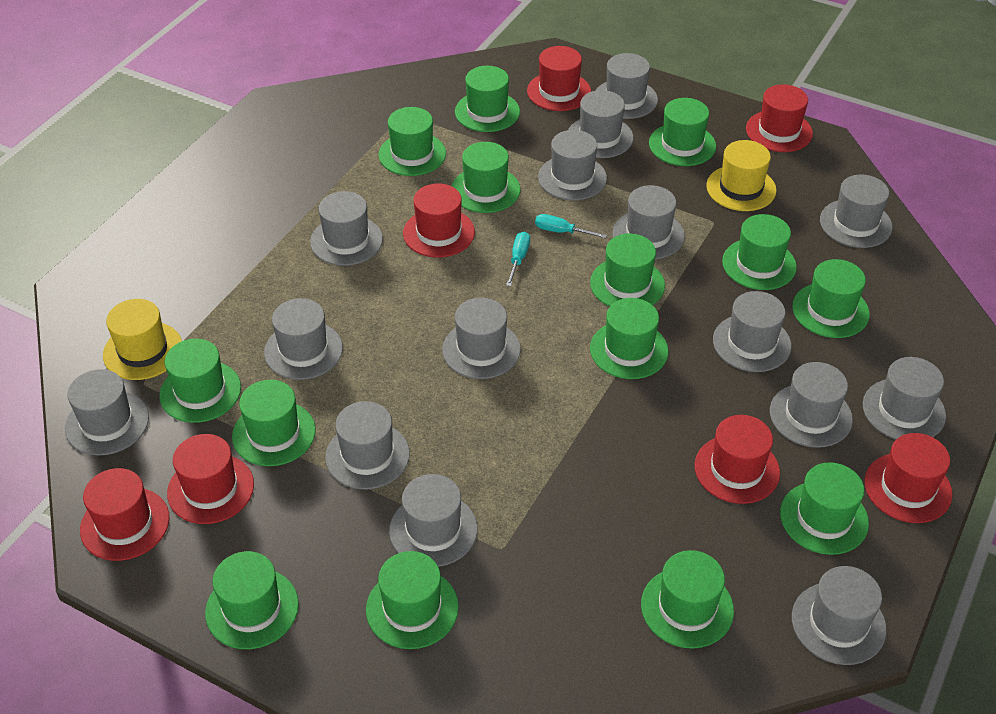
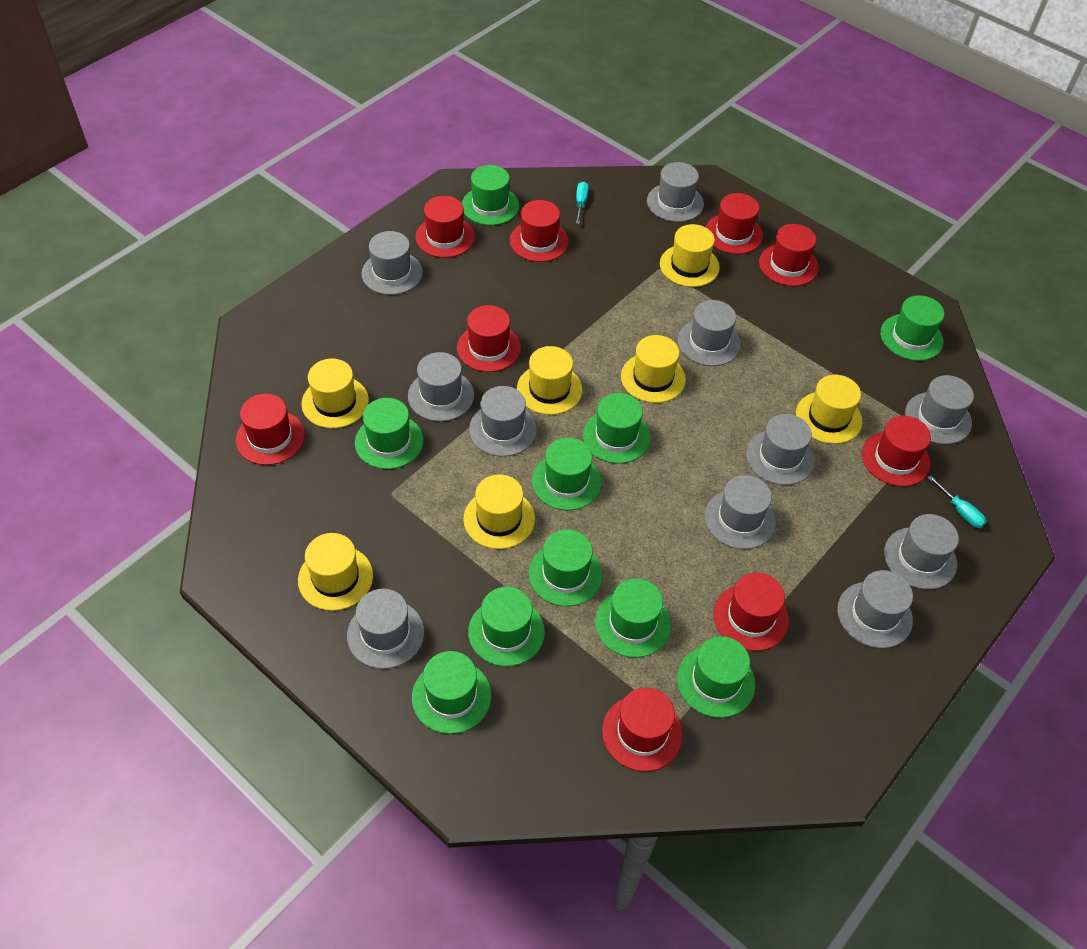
green hat: 14 -> 10
grey hat: 15 -> 11
red hat: 7 -> 9
yellow hat: 2 -> 7

